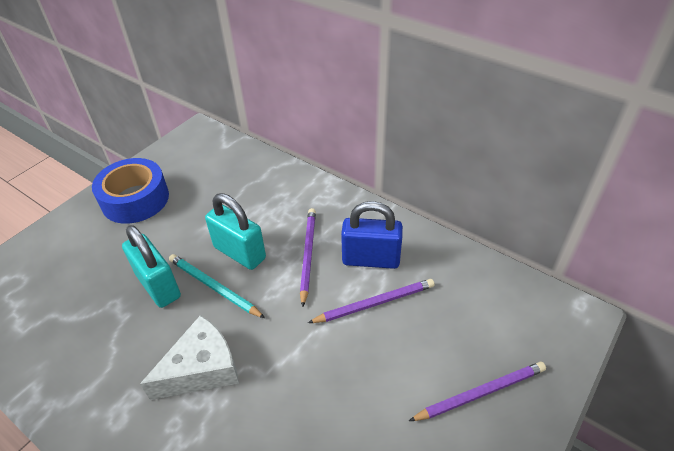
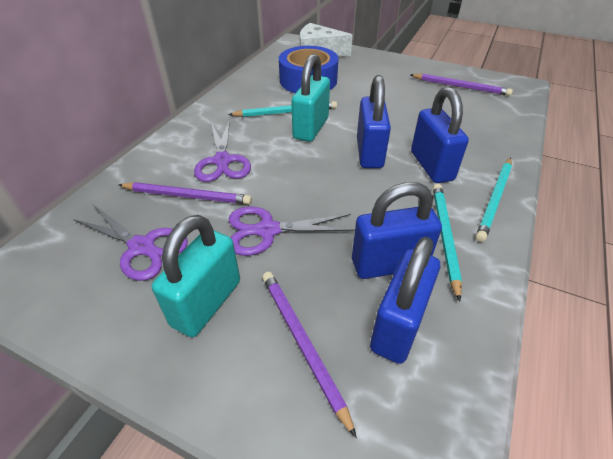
blue padlock: 1 -> 4
purple scissors: 0 -> 3
turquoise pencil: 1 -> 3

